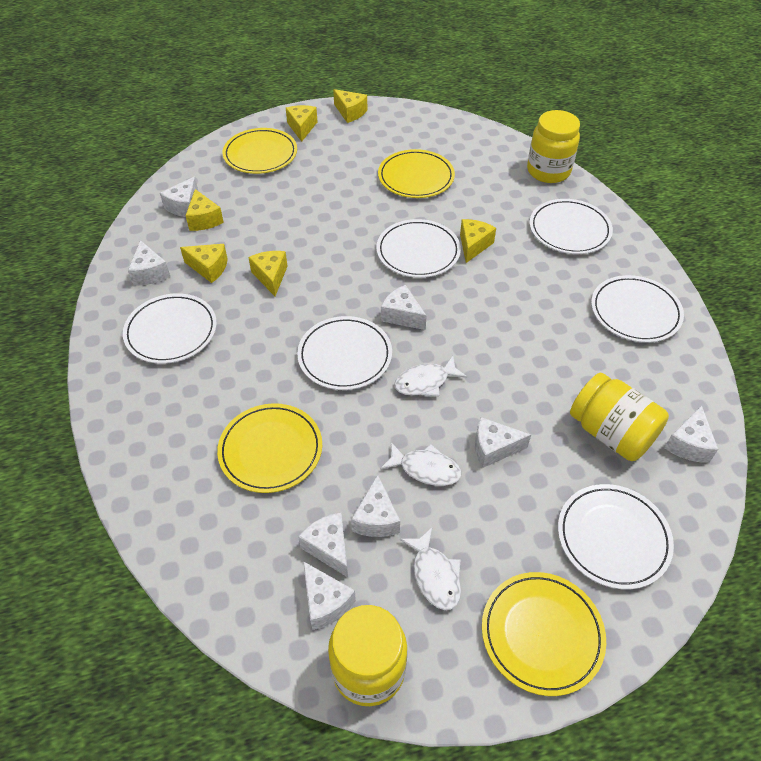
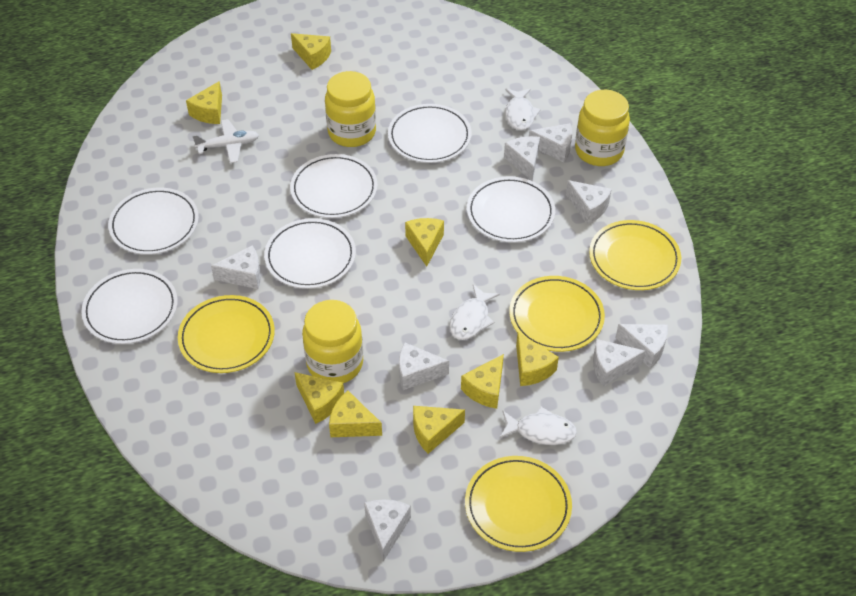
white plane: 0 -> 1
yellow cheese: 6 -> 8

